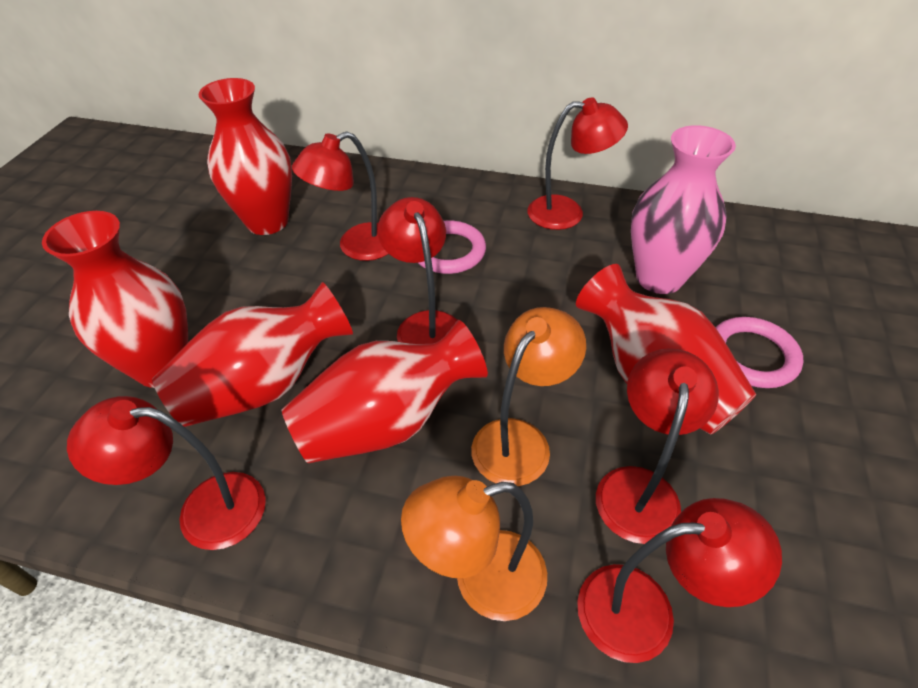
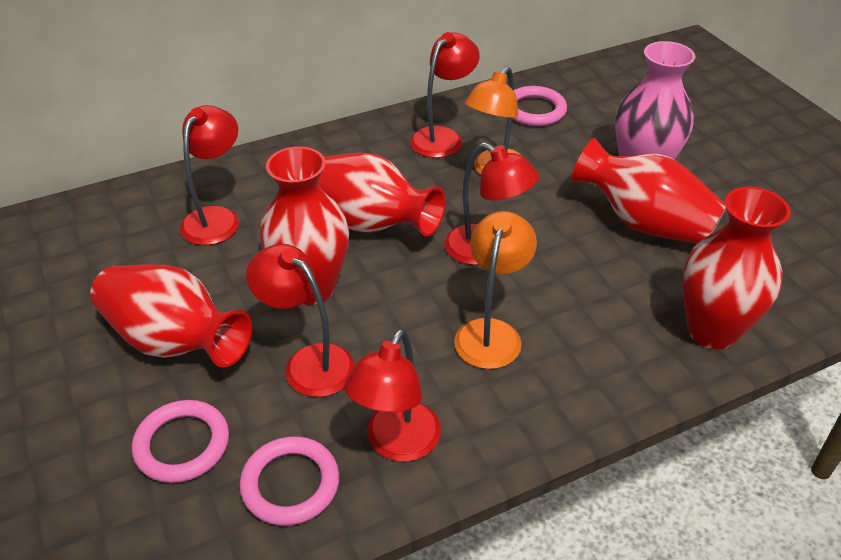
pink ring: 2 -> 3
red lamp: 6 -> 5

